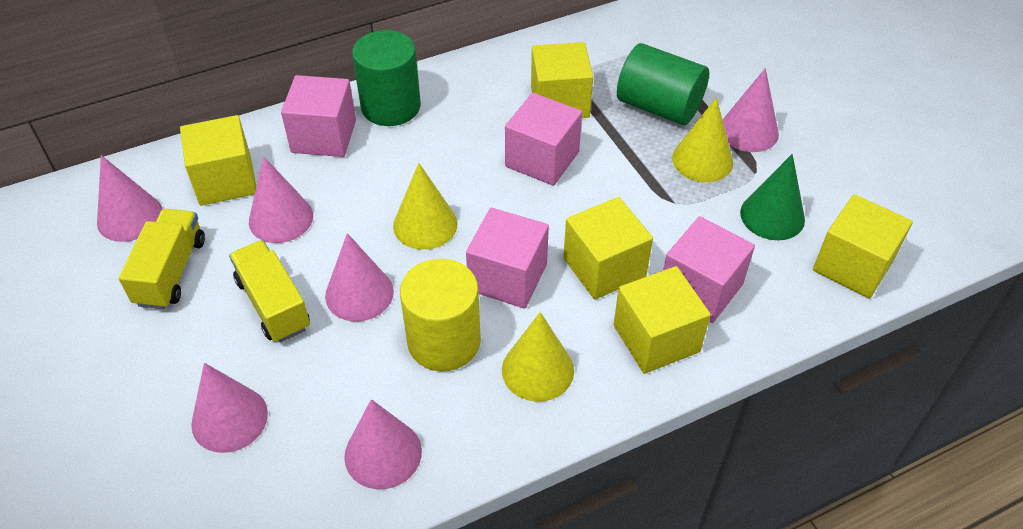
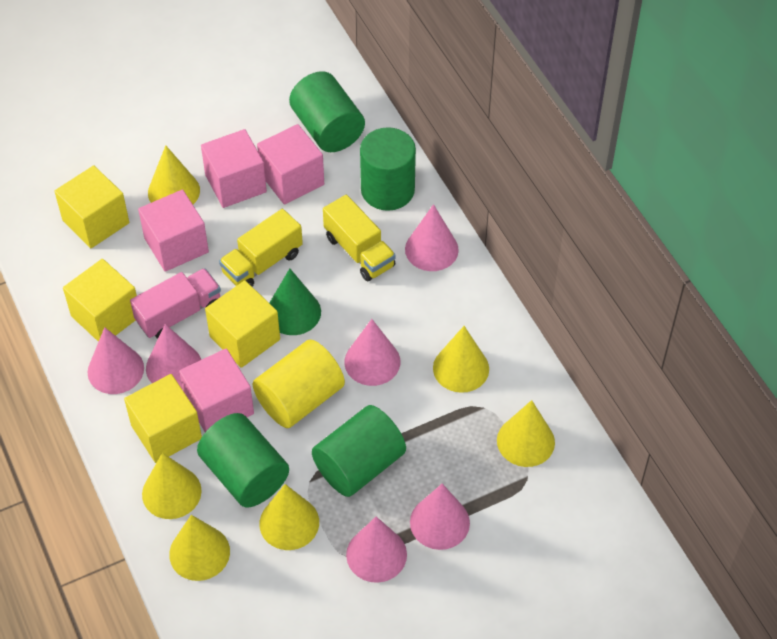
green cylinder: 2 -> 4
pink truck: 0 -> 1
yellow cone: 3 -> 6
yellow cube: 5 -> 4

